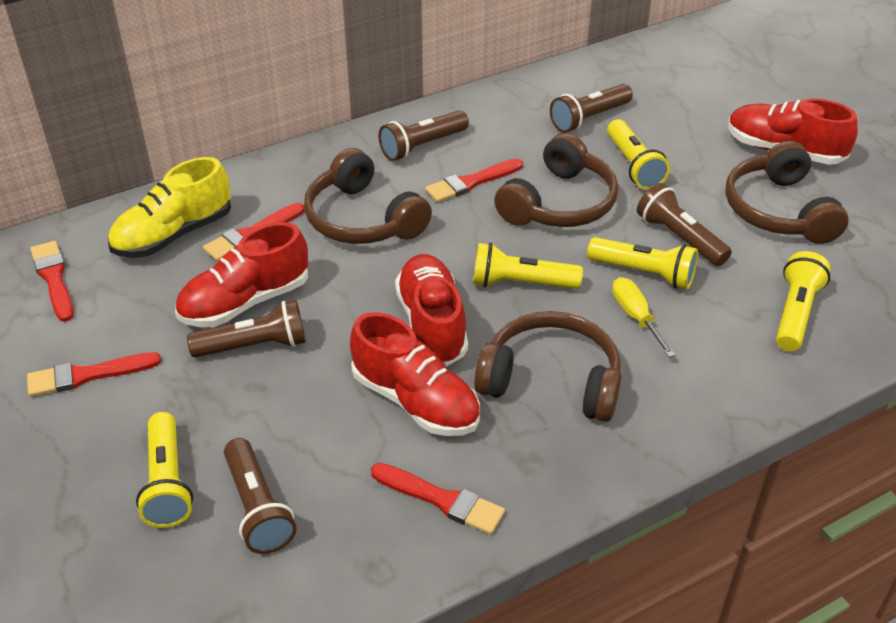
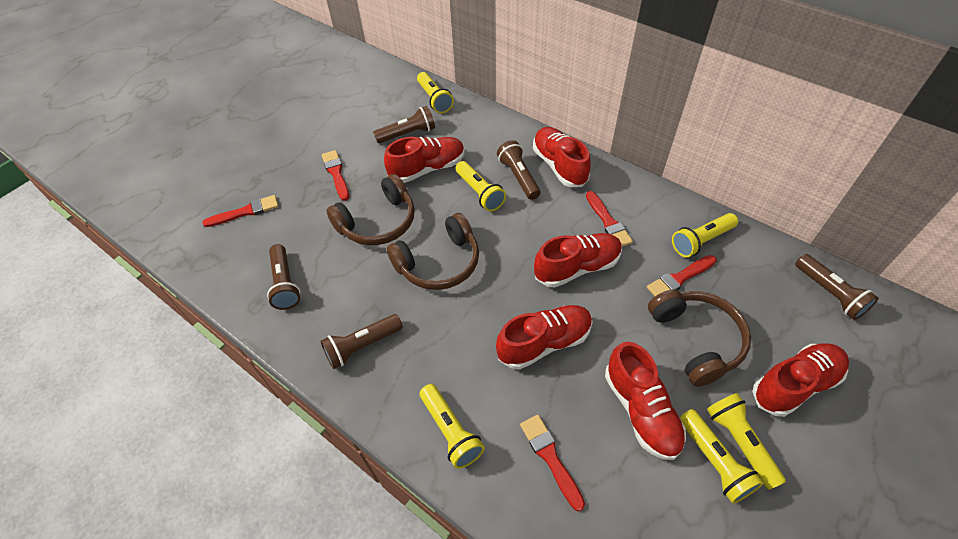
brown headphones: 4 -> 3
red shoe: 4 -> 6
yellow flashlight: 5 -> 6
yellow screwdriver: 1 -> 0
yellow shoe: 1 -> 0

